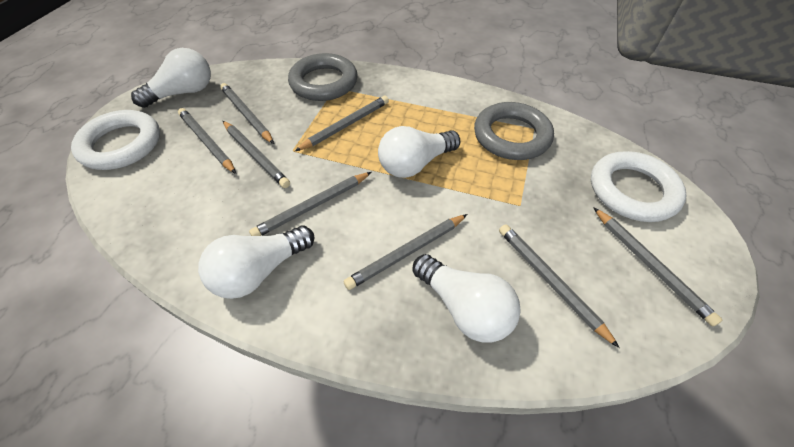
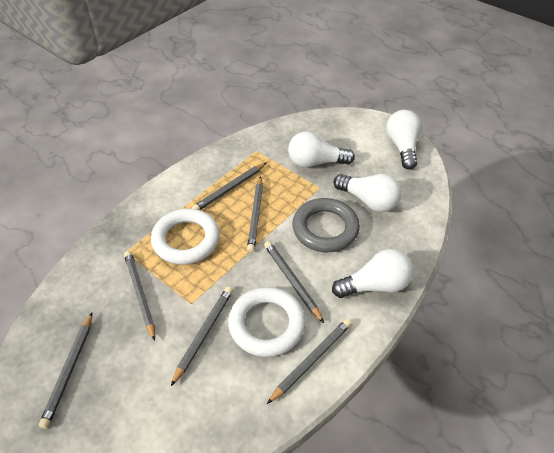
grey pencil: 8 -> 7
grey ring: 2 -> 1

